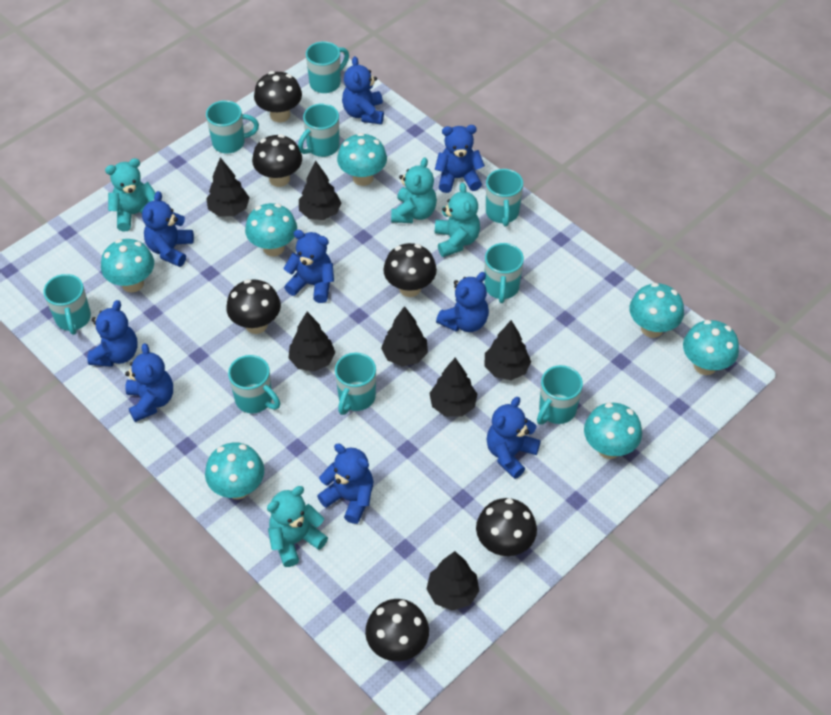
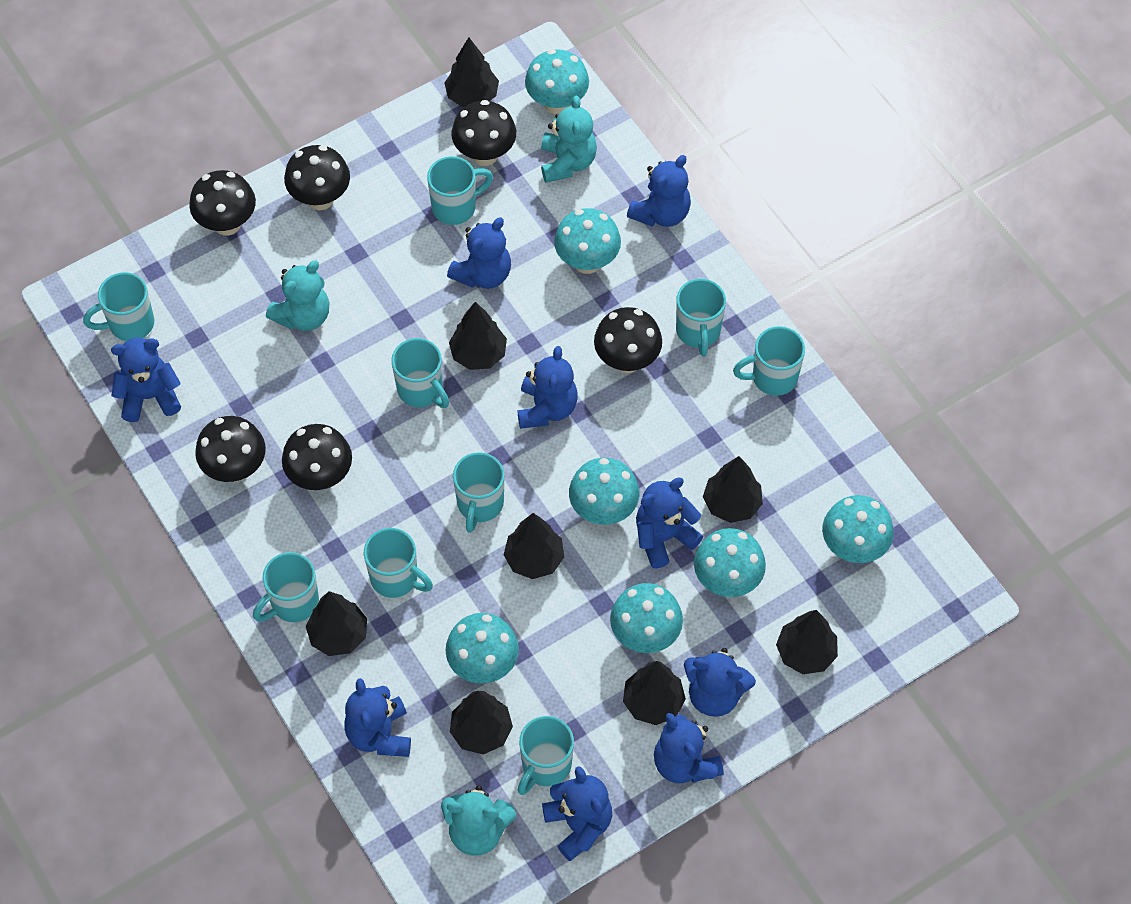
black tree: 7 -> 8
turquoise teddy bear: 4 -> 3

